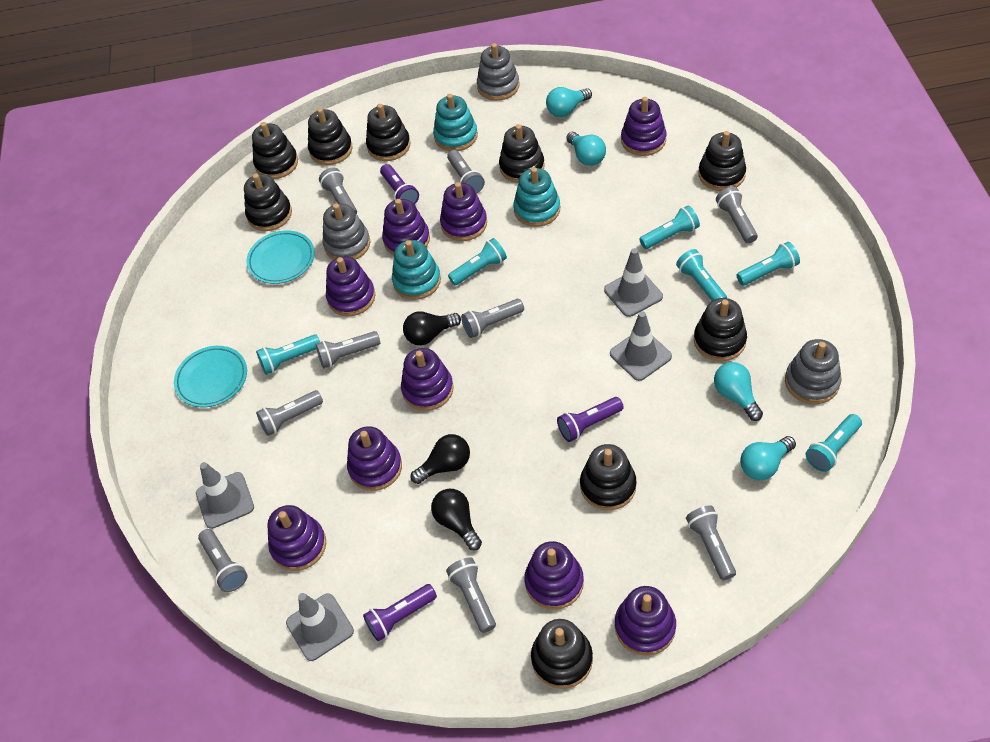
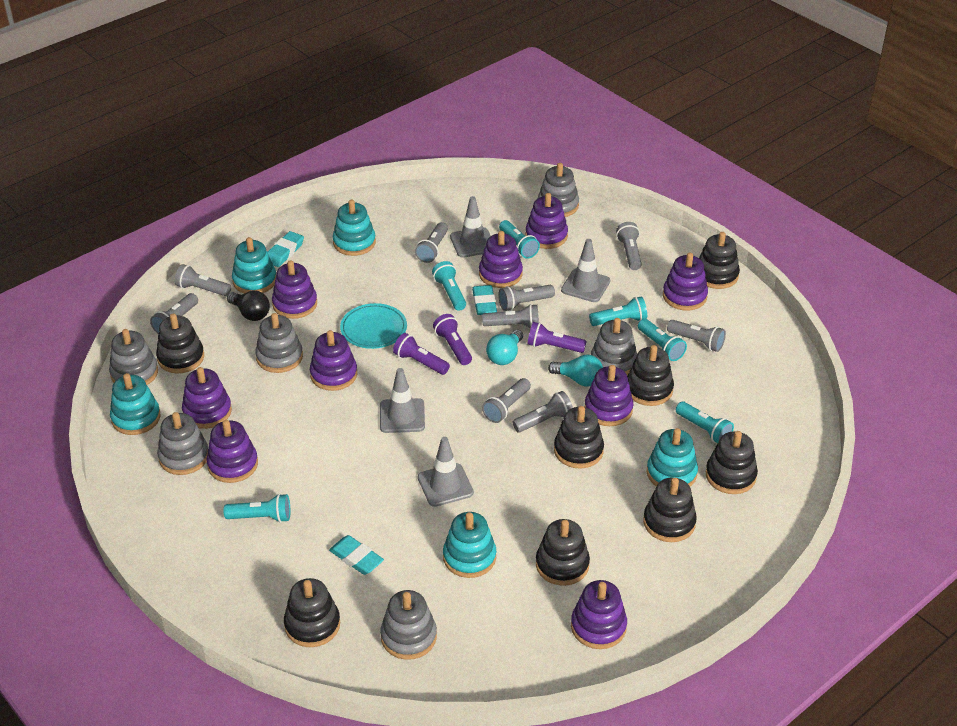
black light bulb: 3 -> 1
black stacking toy: 9 -> 8
grey stacking toy: 3 -> 6
turquoise eraser: 0 -> 3
turquoise light bulb: 4 -> 2
turquoise plate: 2 -> 1
turquoise stacking toy: 3 -> 5

